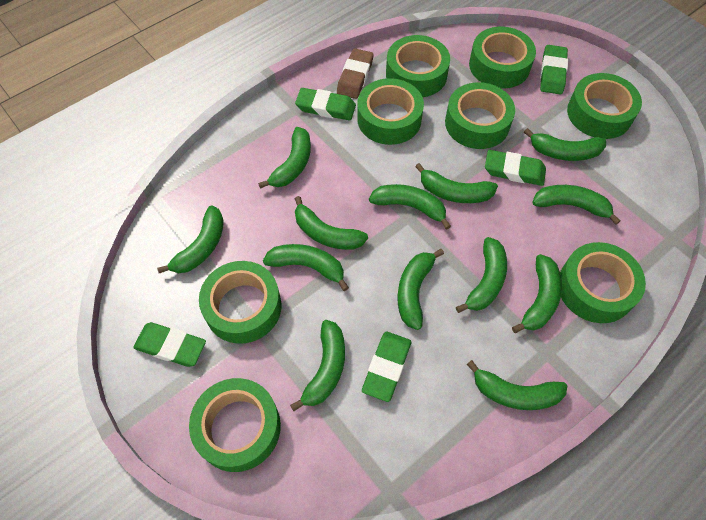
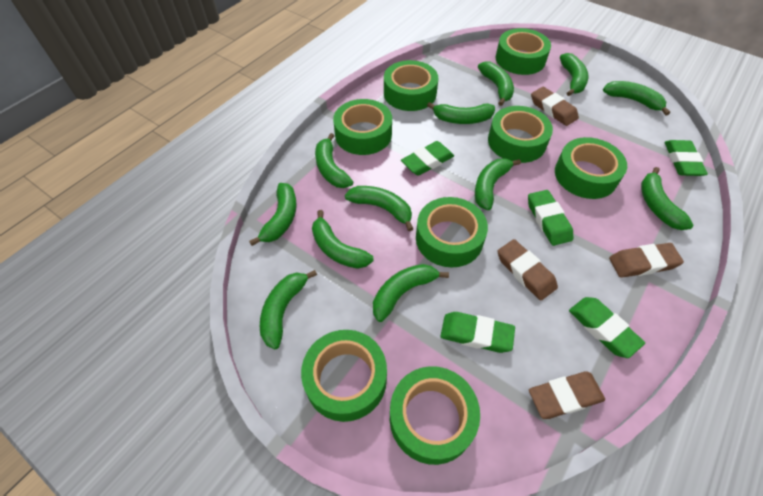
brown eraser: 1 -> 4
green banana: 13 -> 12

